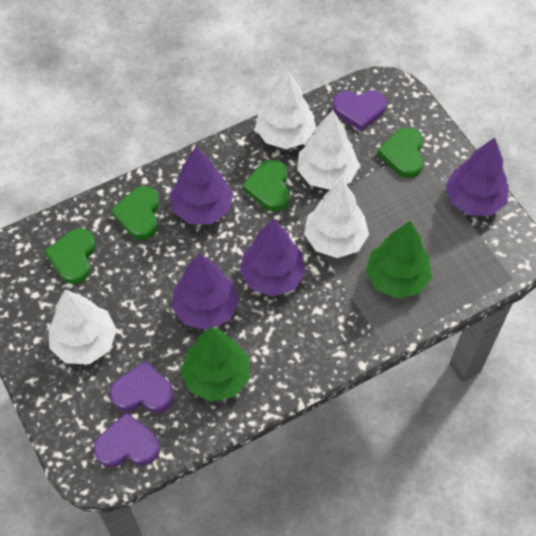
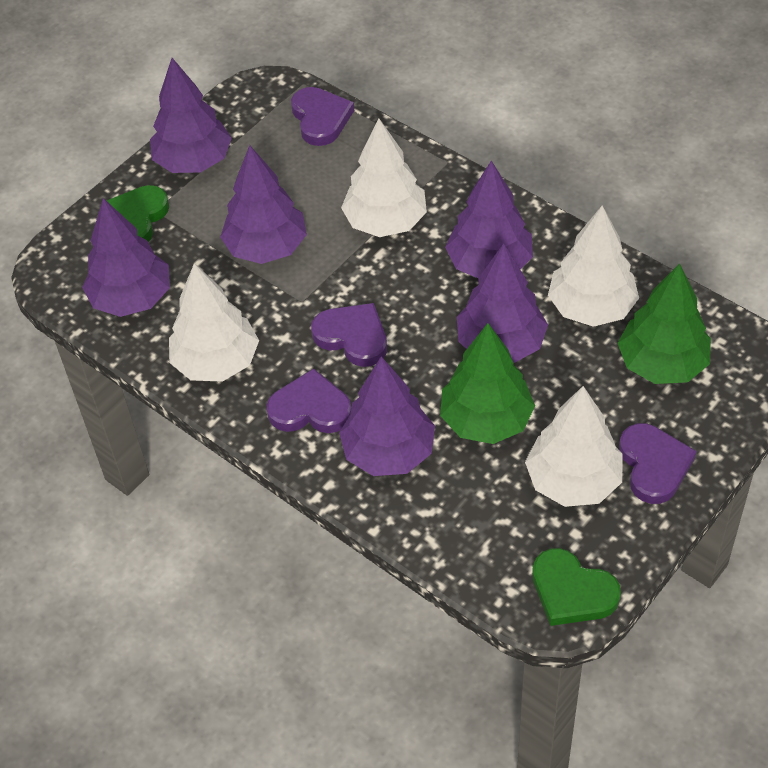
green heart: 4 -> 2
purple heart: 3 -> 4
purple tree: 4 -> 6

